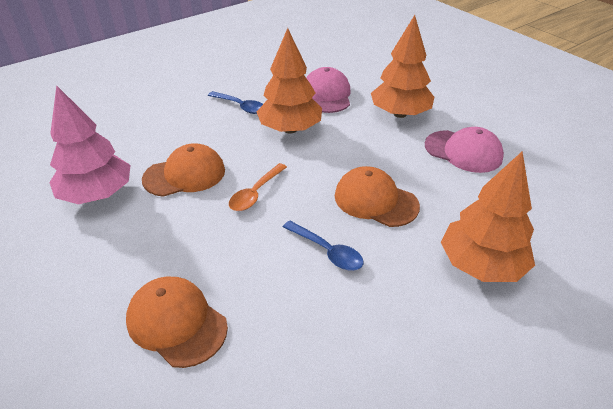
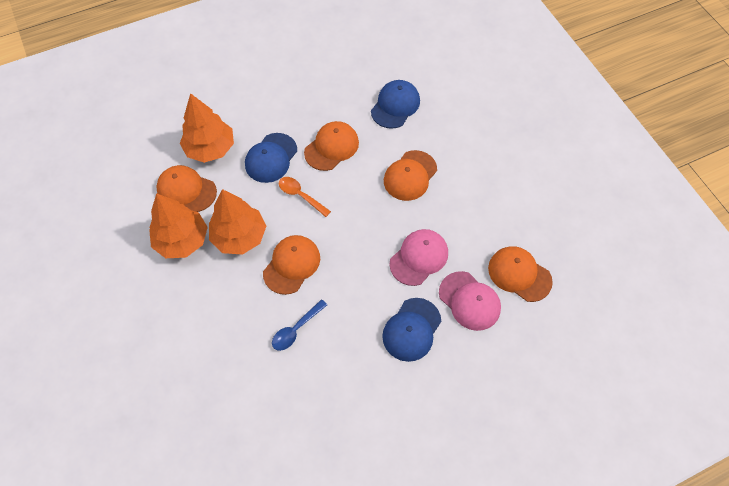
blue cap: 0 -> 3
blue spoon: 2 -> 1
orange cap: 3 -> 5
pink tree: 1 -> 0

